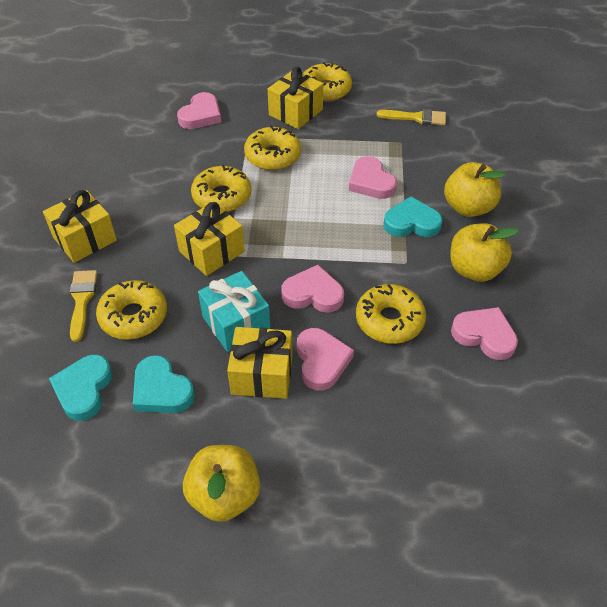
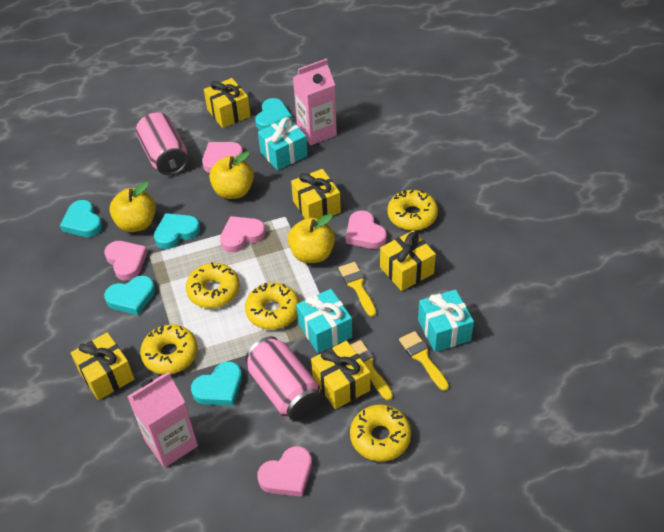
pink can: 0 -> 2
pink carton: 0 -> 2
turquoise gift: 1 -> 3
turquoise heart: 3 -> 5
yellow brush: 2 -> 3
yellow gift: 4 -> 5

